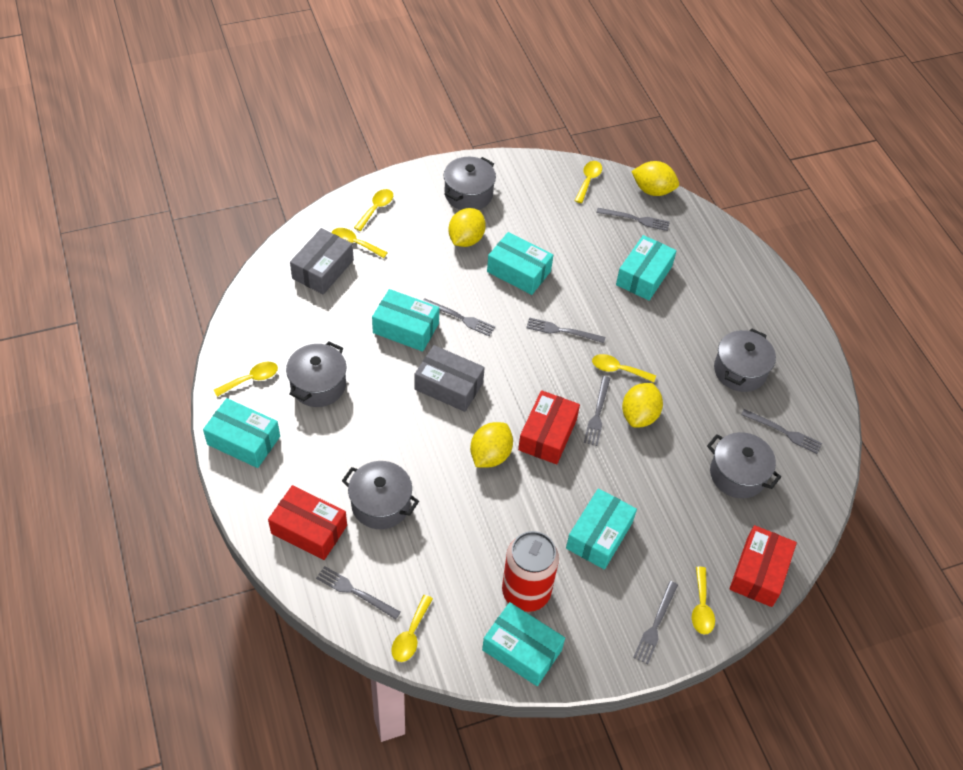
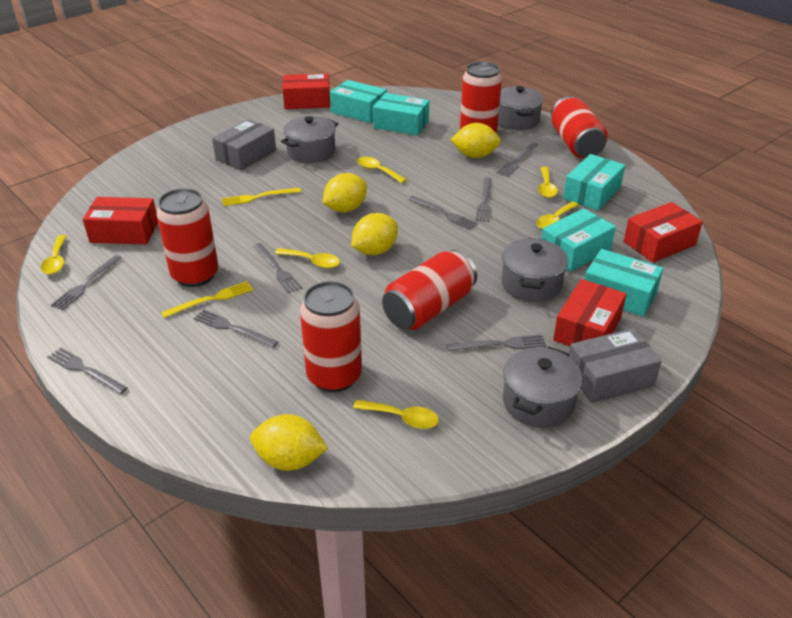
grey fork: 7 -> 8
grey pot: 5 -> 4
red box: 3 -> 4
red can: 1 -> 5
turquoise box: 6 -> 5
yellow fork: 0 -> 2
yellow spoon: 7 -> 6

